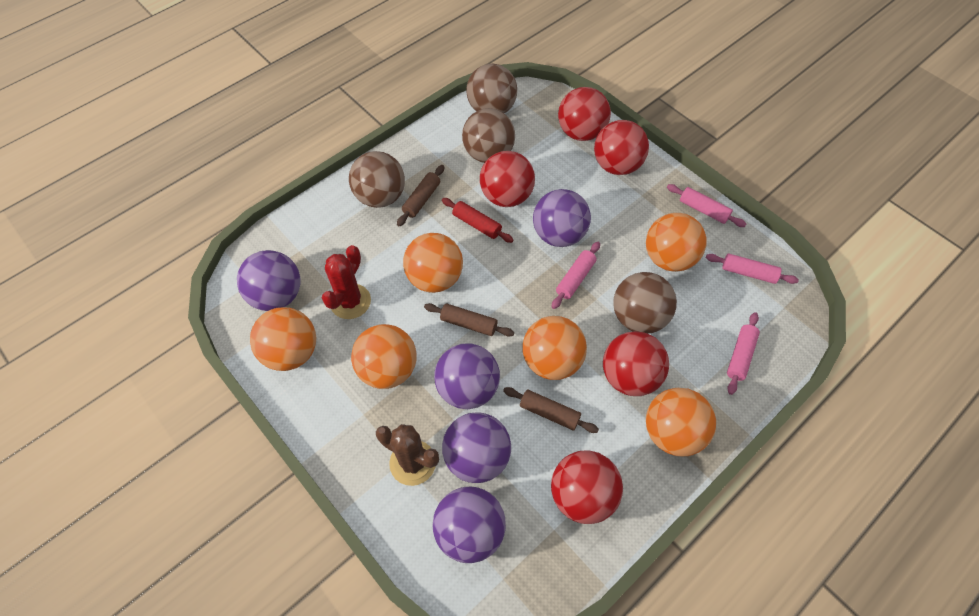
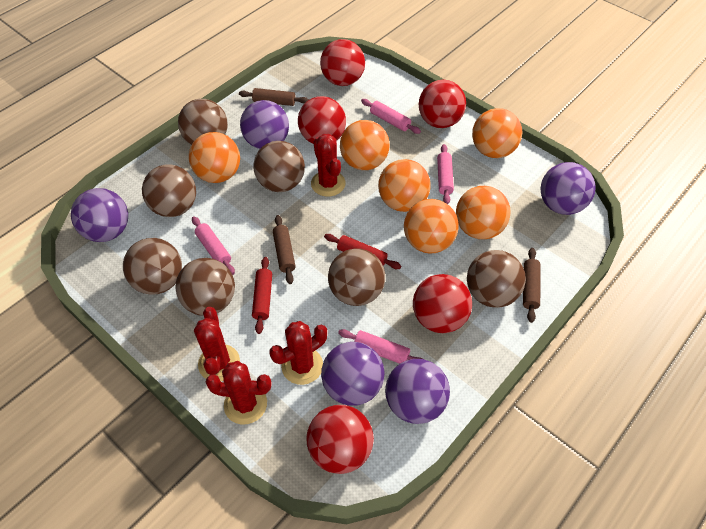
brown ball: 4 -> 7
brown cactus: 1 -> 0
red cactus: 1 -> 4
red rolling pin: 1 -> 2

